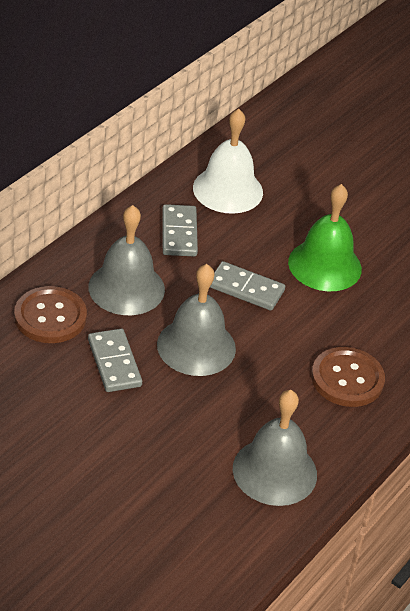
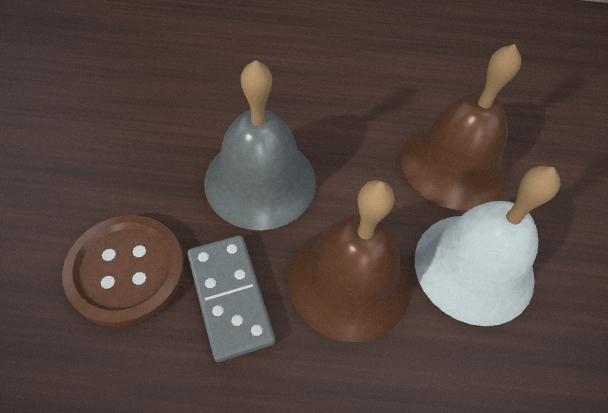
brown bell: 0 -> 2
brown button: 2 -> 1
green bell: 1 -> 0
grey bell: 3 -> 1
grey domino: 3 -> 1

